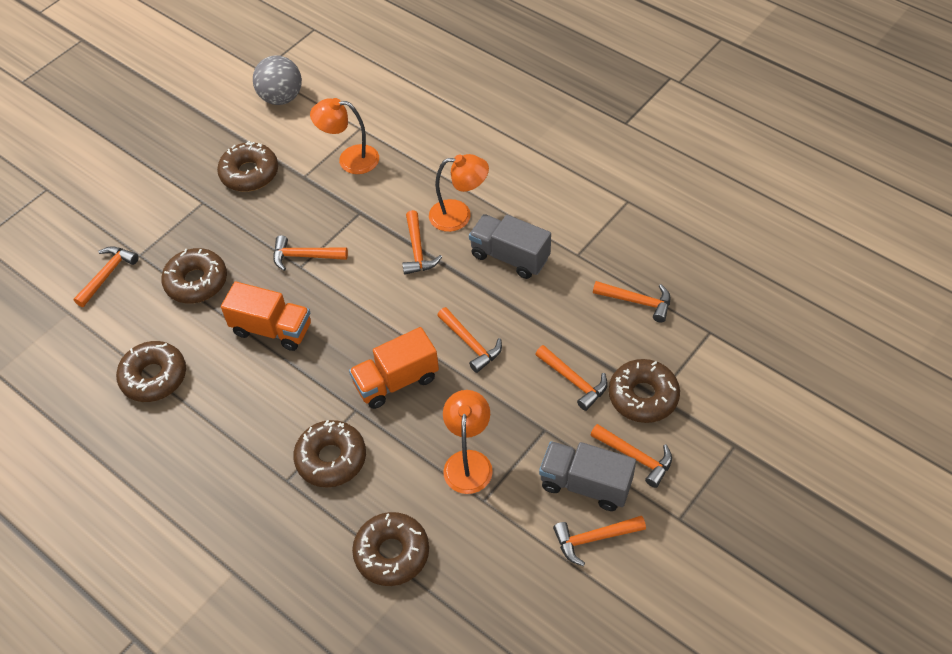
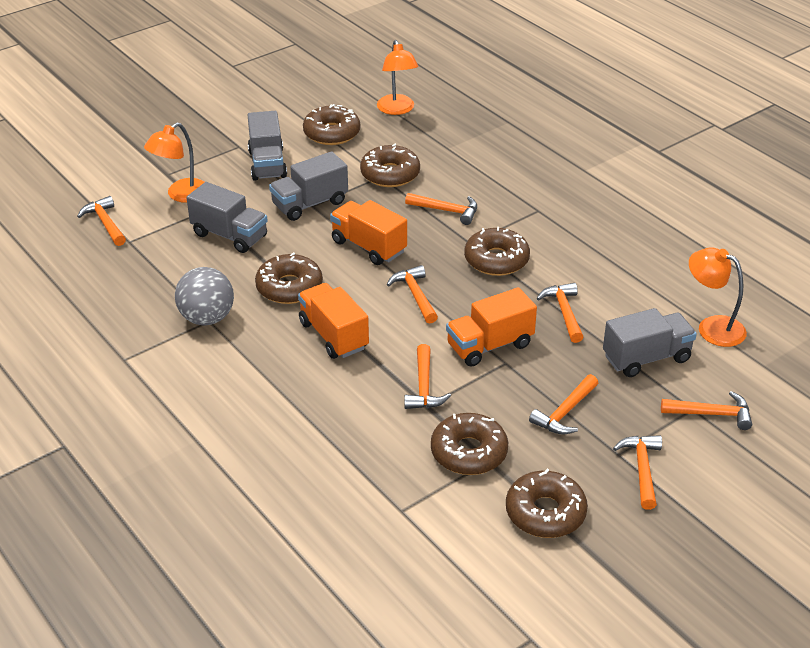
grey truck: 2 -> 4
orange truck: 2 -> 3

